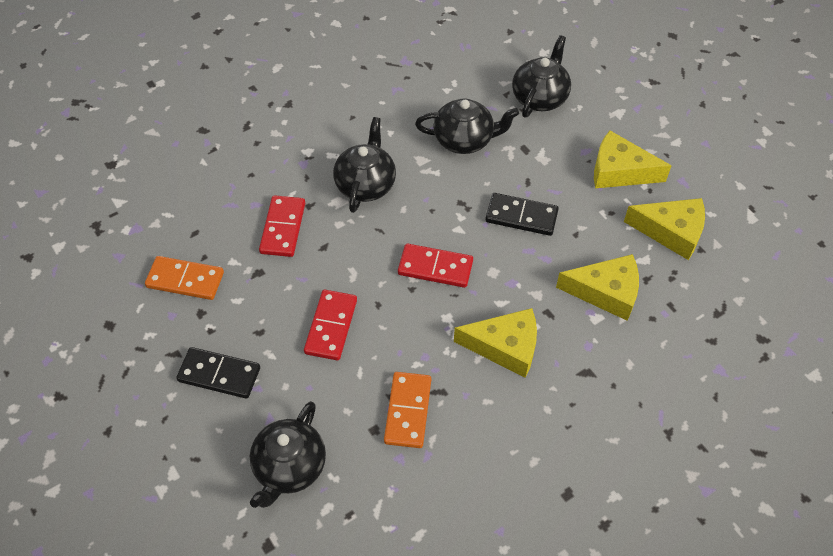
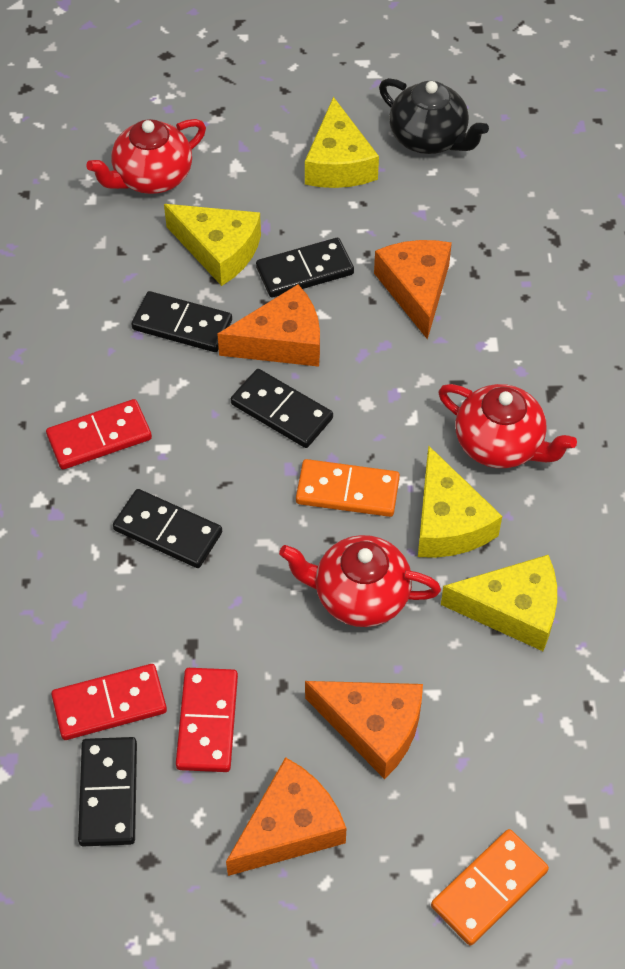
black domino: 2 -> 5
black teapot: 4 -> 1
orange cheese: 0 -> 4
red teapot: 0 -> 3

